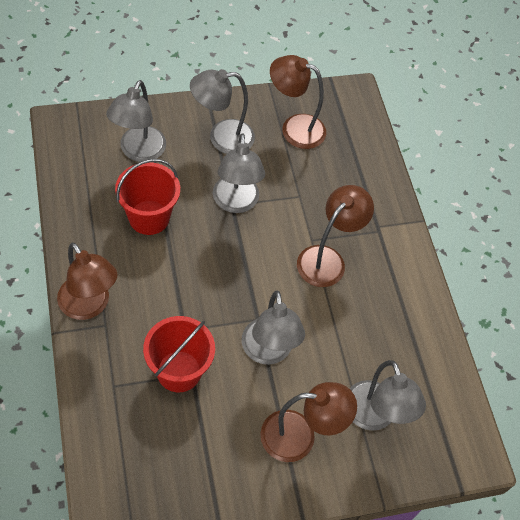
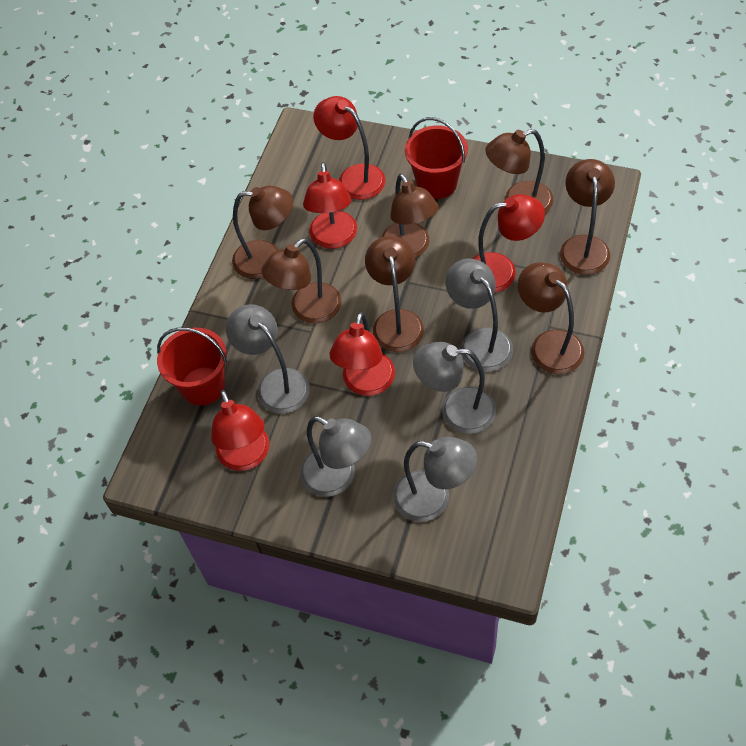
brown lamp: 4 -> 7
red lamp: 0 -> 5

